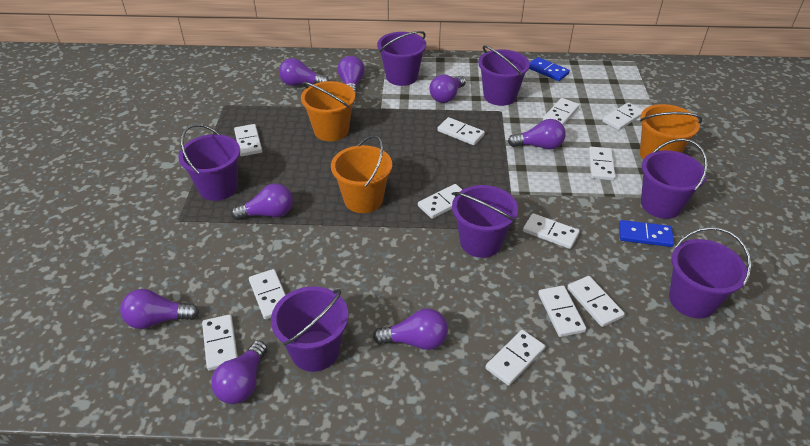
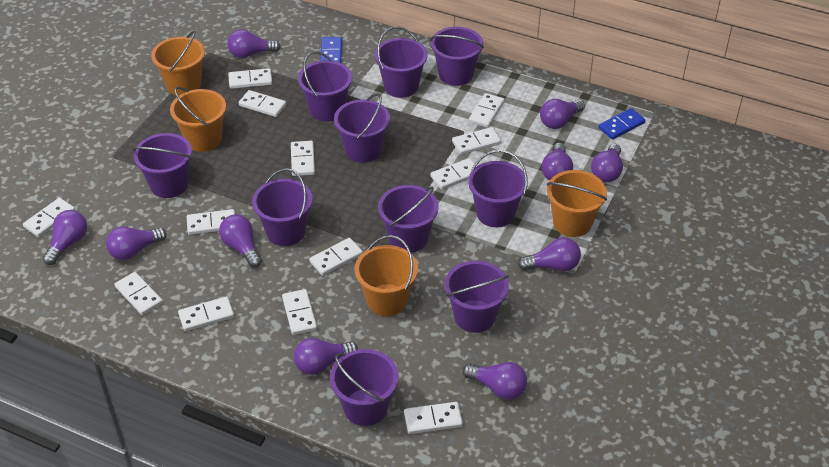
orange bucket: 3 -> 4
purple bucket: 7 -> 10
purple light bulb: 8 -> 10
white domino: 12 -> 13

